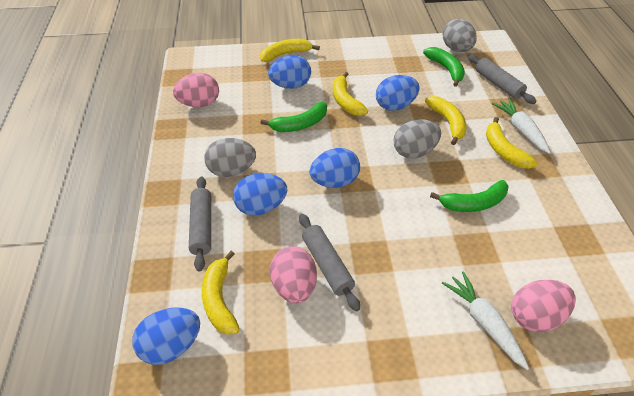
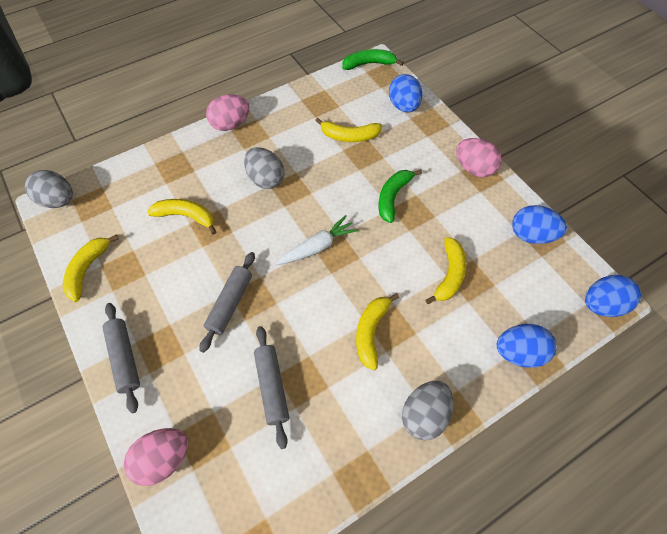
blue egg: 5 -> 4
green banana: 3 -> 2
white carrot: 2 -> 1

